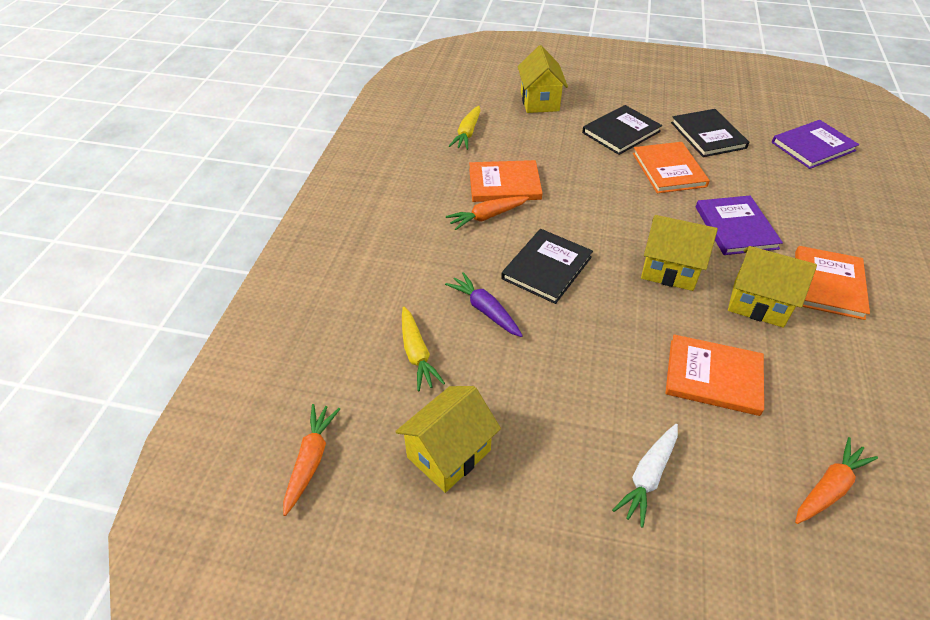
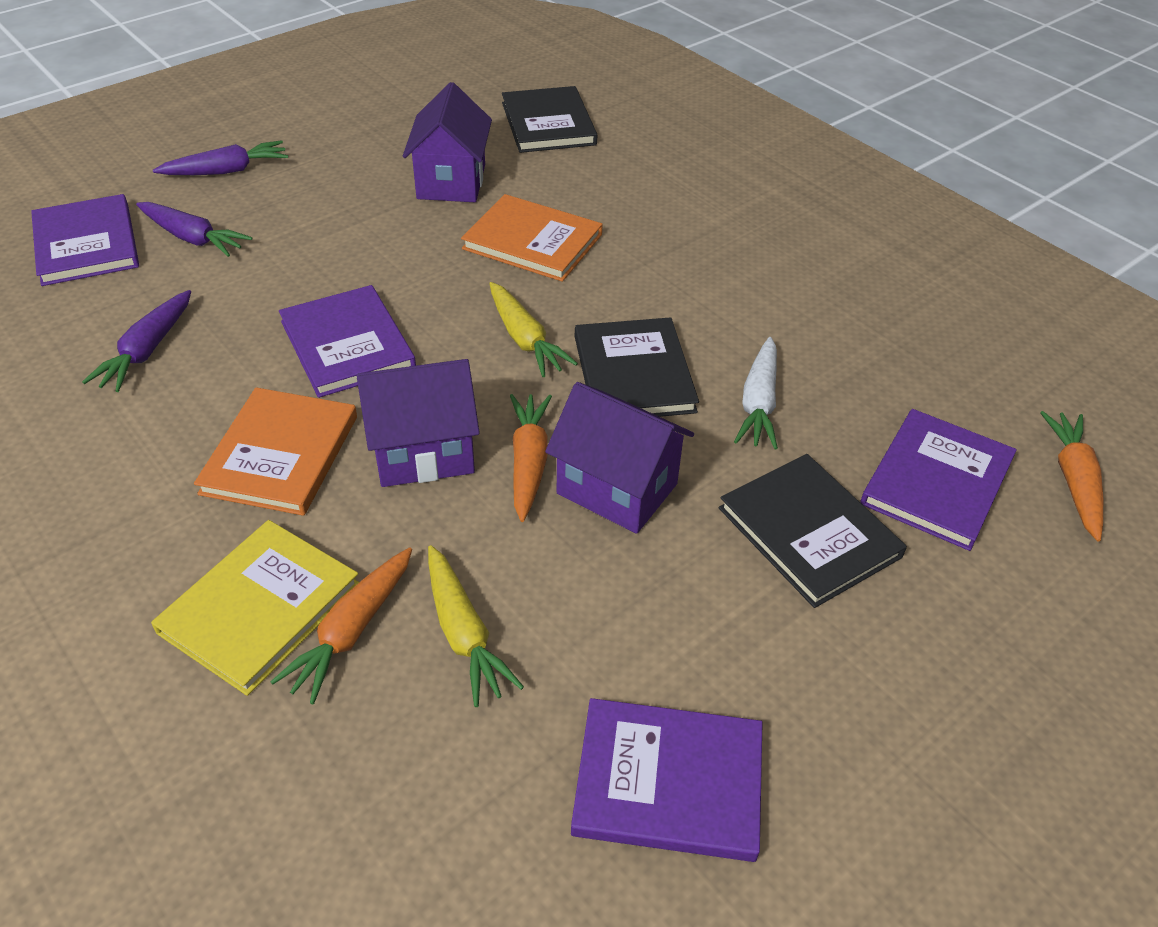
orange book: 4 -> 2
purple book: 2 -> 4
purple carrot: 1 -> 3
purple house: 0 -> 3
yellow book: 0 -> 1
yellow house: 4 -> 0

